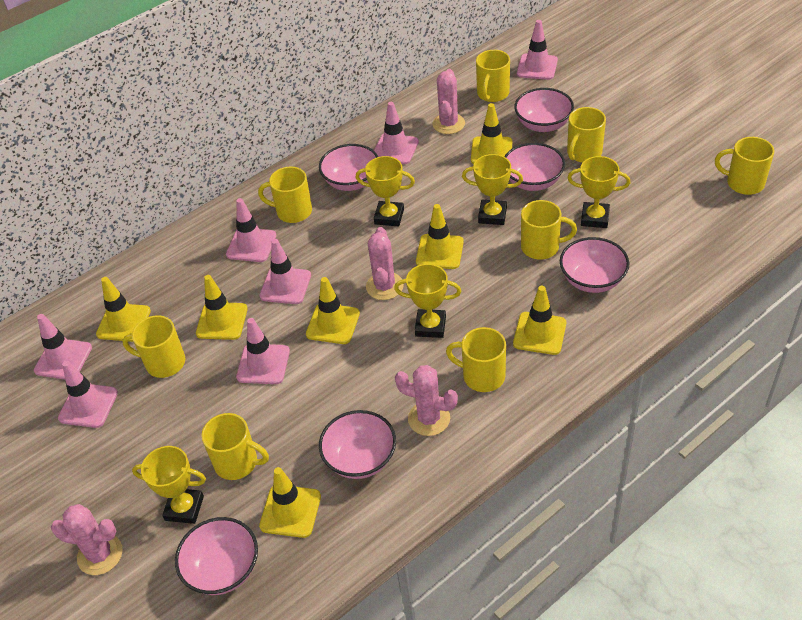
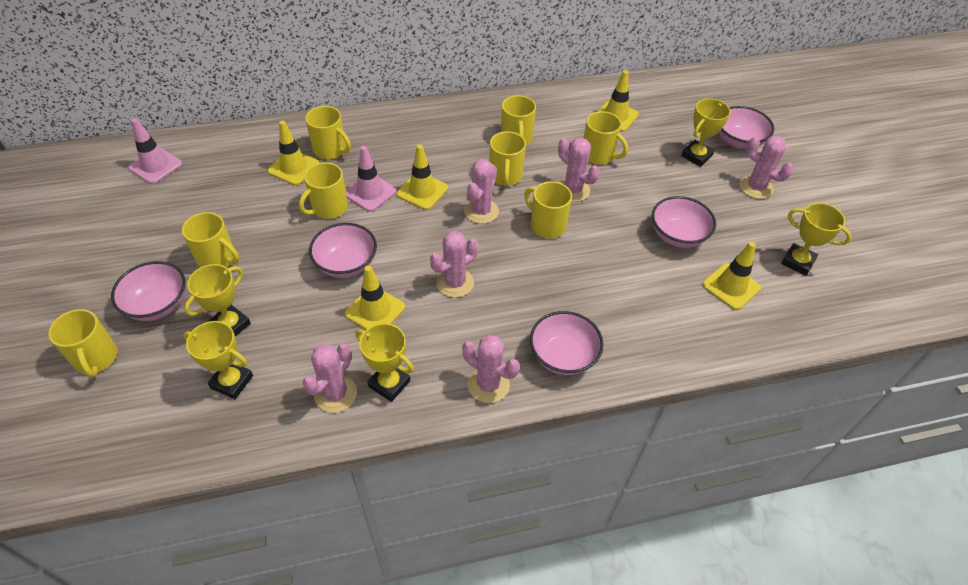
pink bowl: 6 -> 5
pink cactus: 4 -> 6
pink traffic cone: 7 -> 2
yellow traffic cone: 7 -> 5

